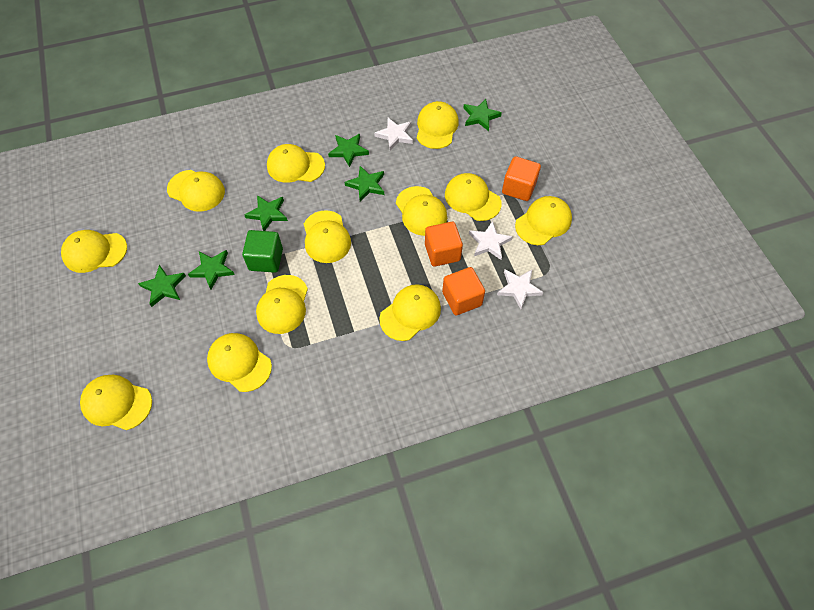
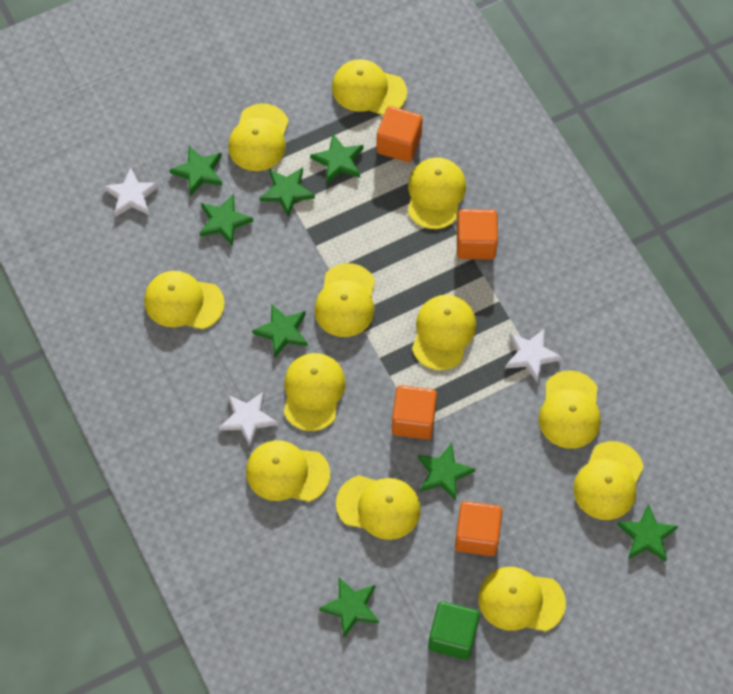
green star: 6 -> 8
orange cube: 3 -> 4

